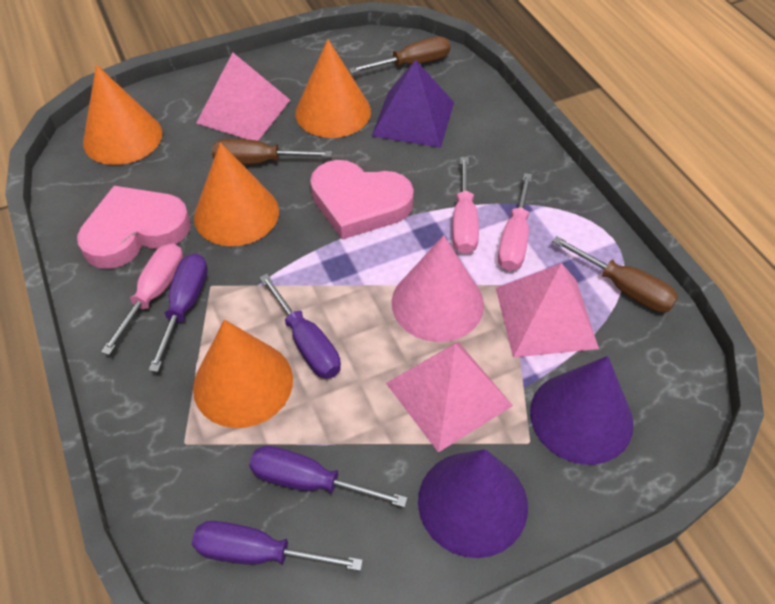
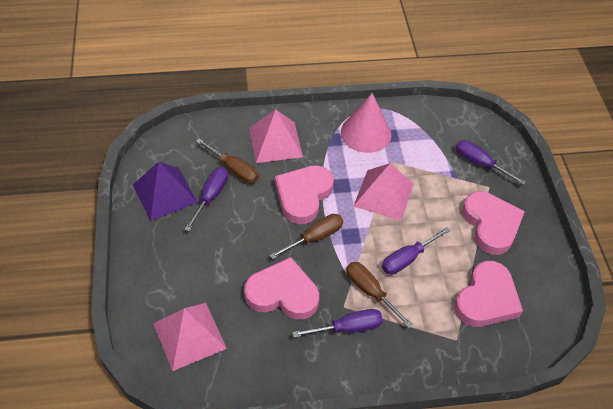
orange cone: 4 -> 0
pink heart: 2 -> 4
pink screwdriver: 3 -> 0
purple cone: 2 -> 0

